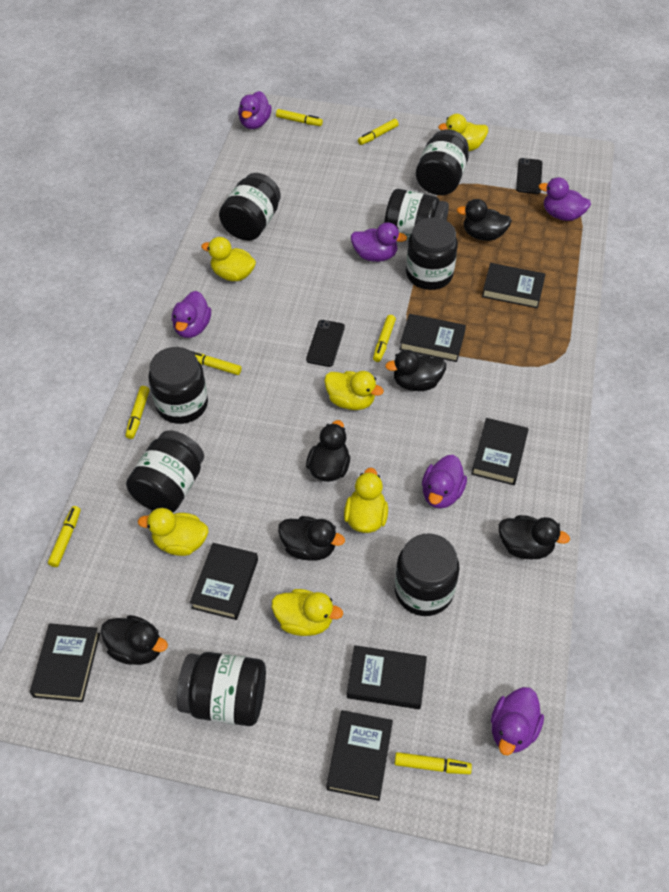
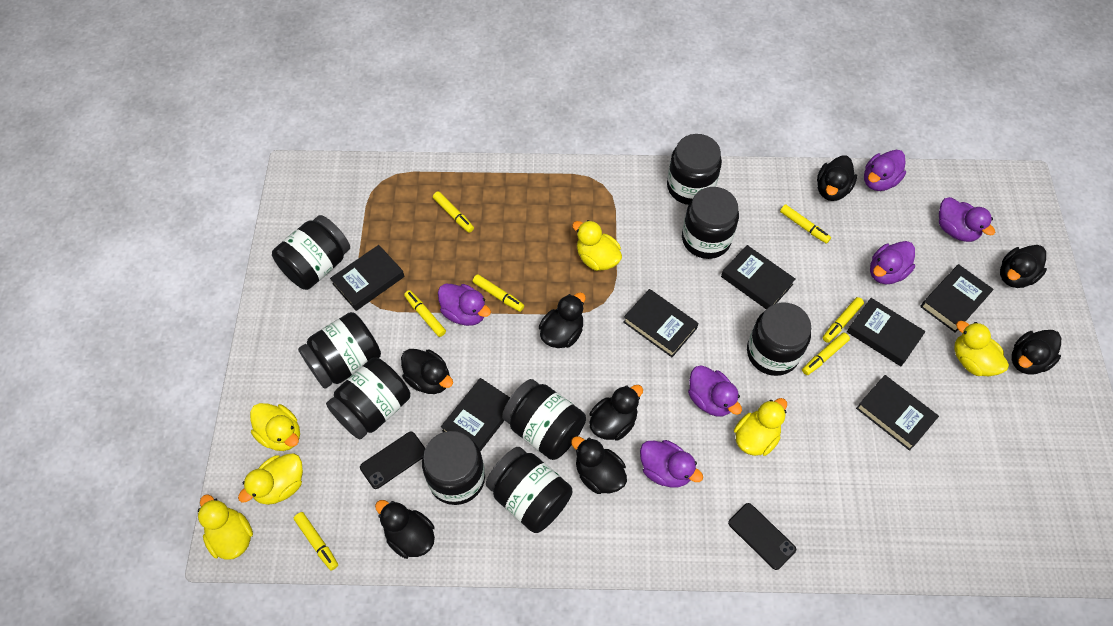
black duck: 6 -> 8
black jar: 8 -> 9

